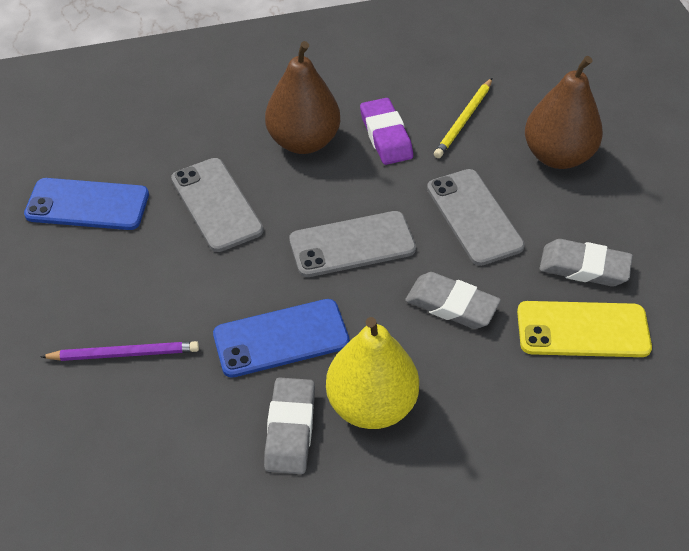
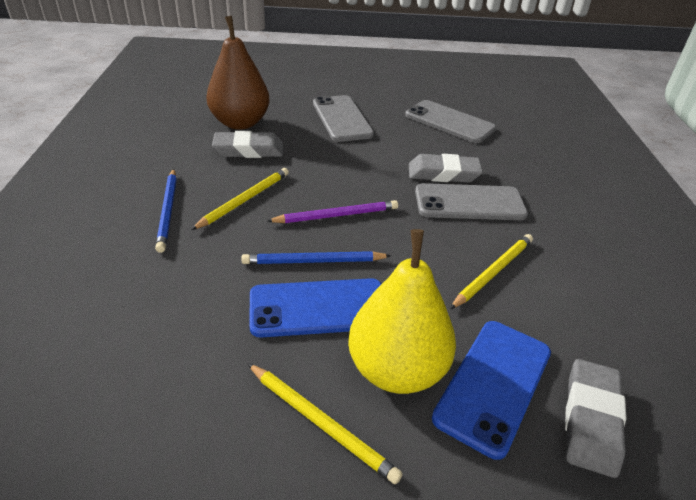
blue pencil: 0 -> 2
brown pear: 2 -> 1
purple eraser: 1 -> 0
yellow pencil: 1 -> 3
yellow phone: 1 -> 0

